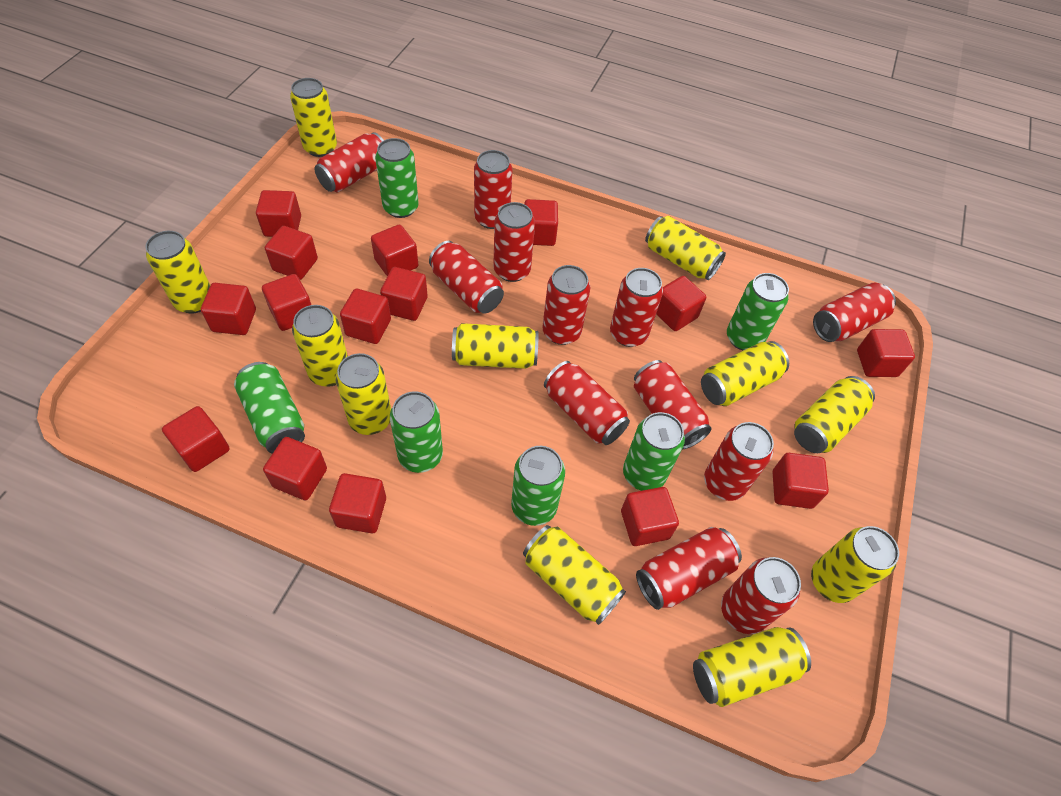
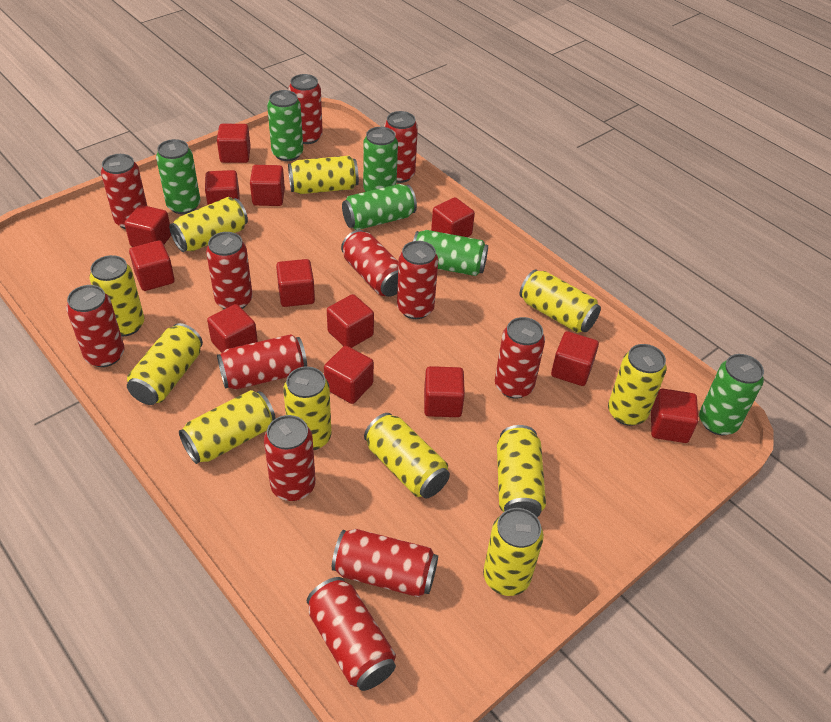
red cube: 15 -> 13

